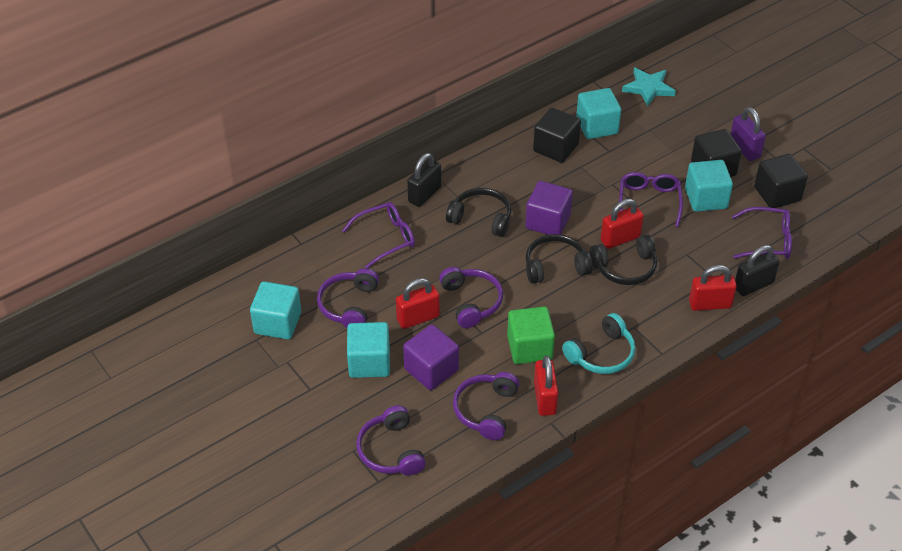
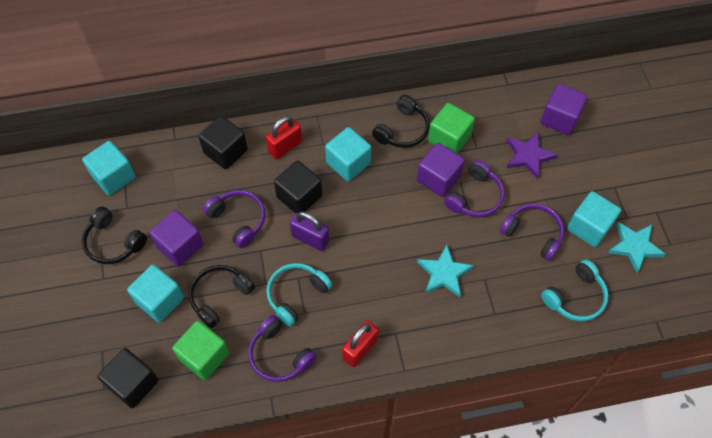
black padlock: 2 -> 0
green cube: 1 -> 2
purple cube: 2 -> 3
purple glasses: 3 -> 0
purple star: 0 -> 1
red padlock: 4 -> 2
turquoise headphones: 1 -> 2
turquoise star: 1 -> 2

